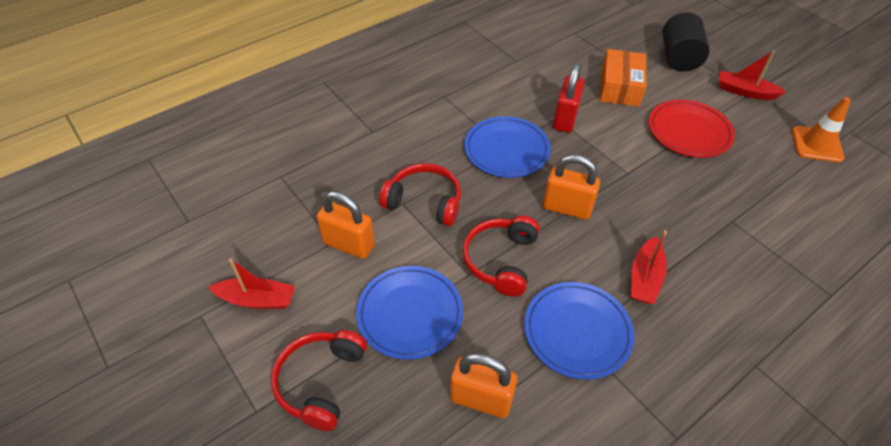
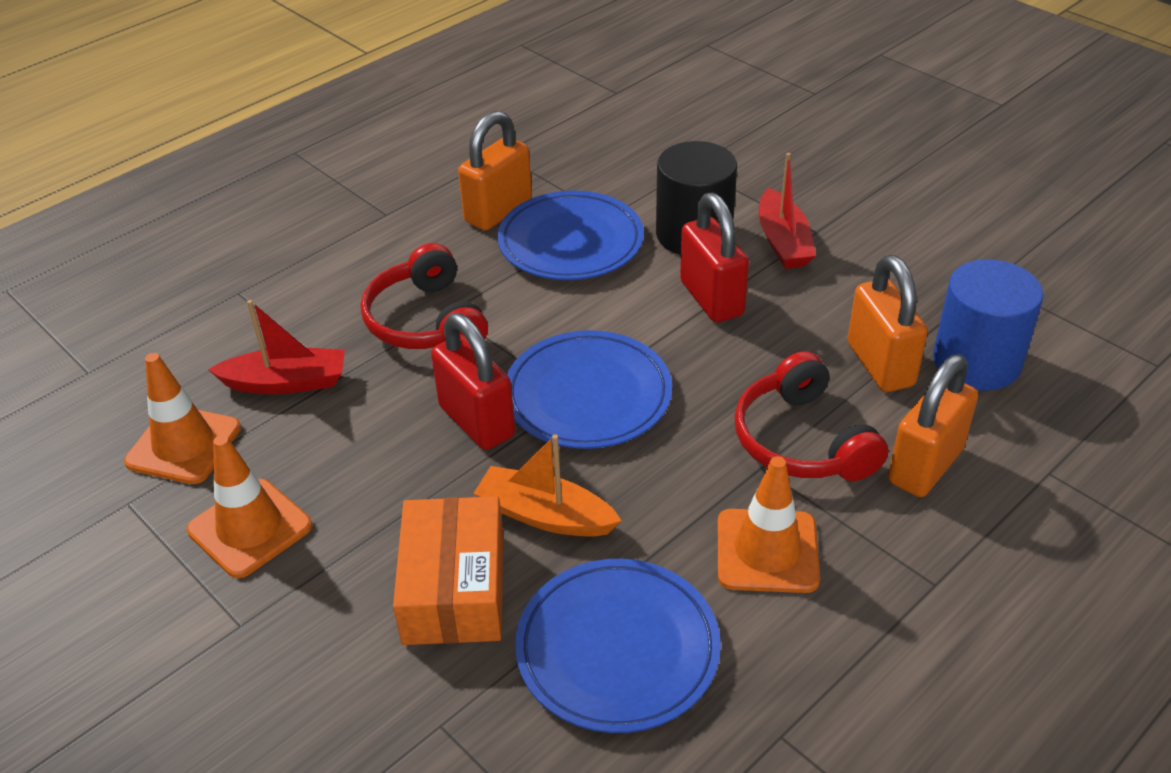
blue cylinder: 0 -> 1
orange boat: 0 -> 1
orange traffic cone: 1 -> 3
red boat: 3 -> 2
red headphones: 3 -> 2
red padlock: 1 -> 2
red plate: 1 -> 0

